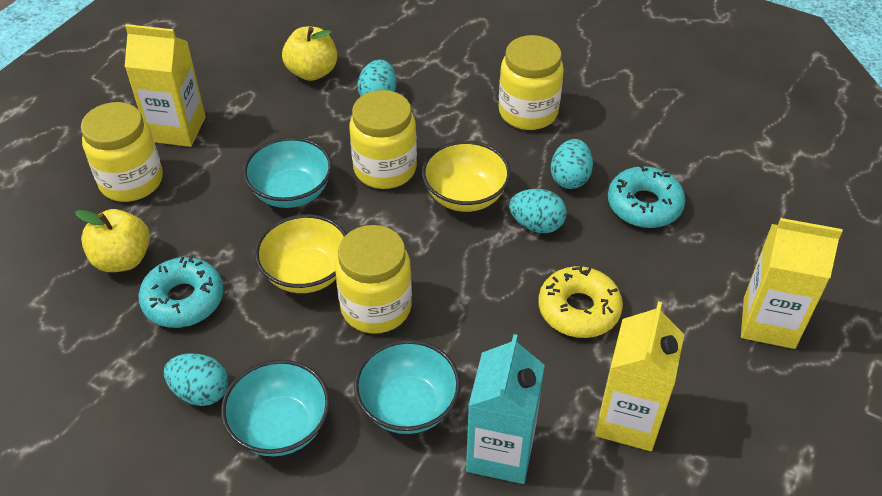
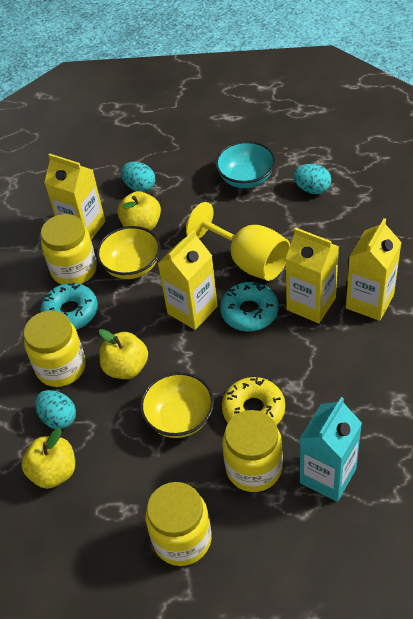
turquoise bowl: 3 -> 1
turquoise egg: 4 -> 3
yellow apple: 2 -> 3
yellow carton: 3 -> 4
yellow goblet: 0 -> 1

